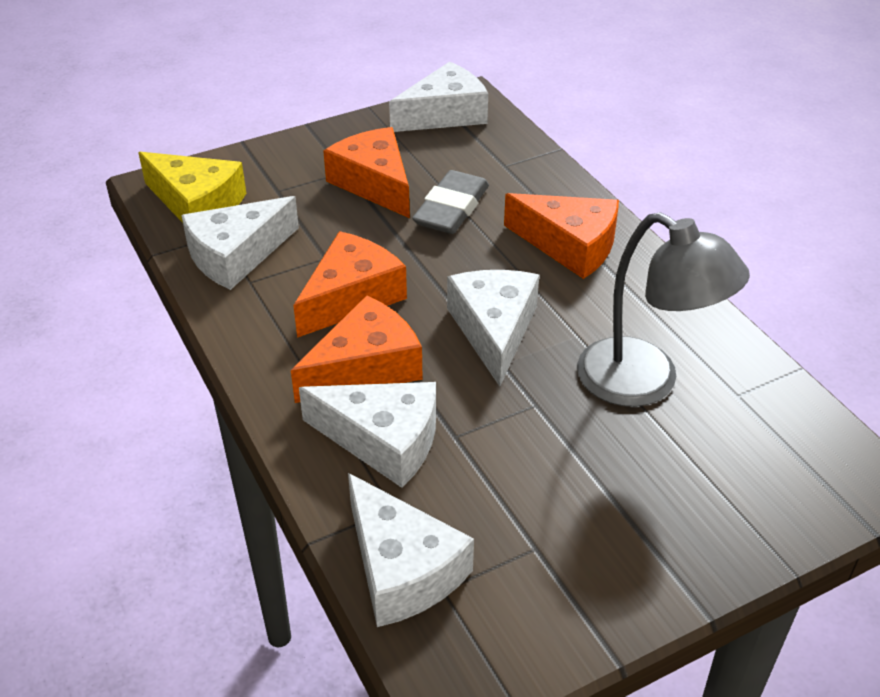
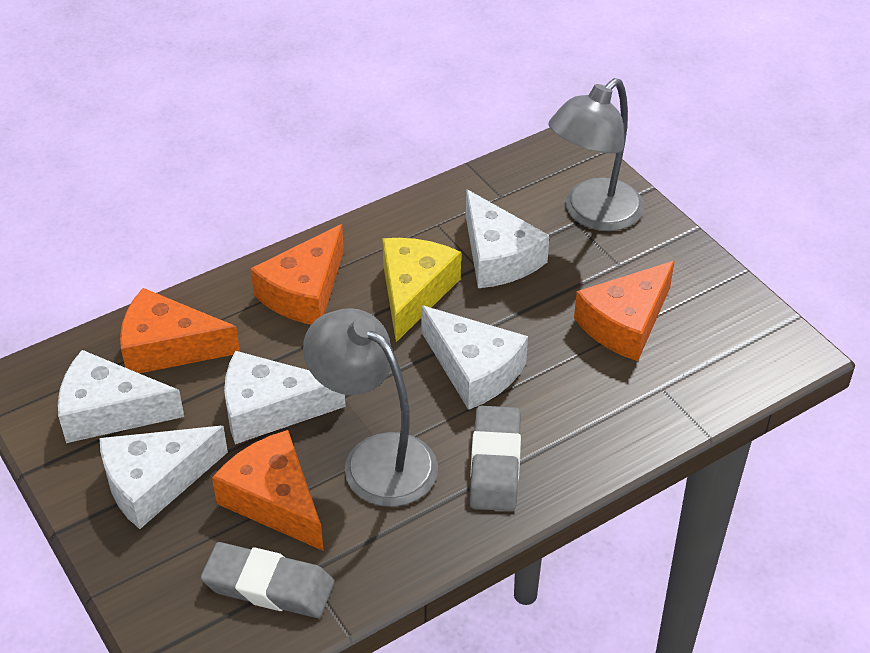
grey eraser: 1 -> 2
grey lamp: 1 -> 2

